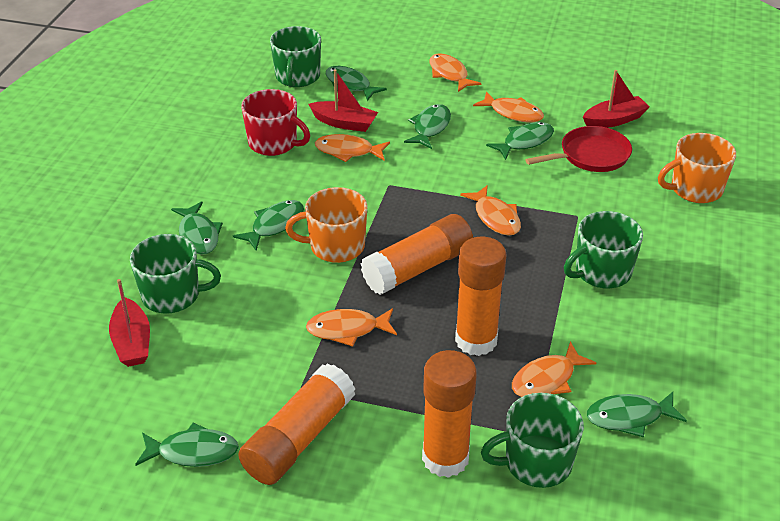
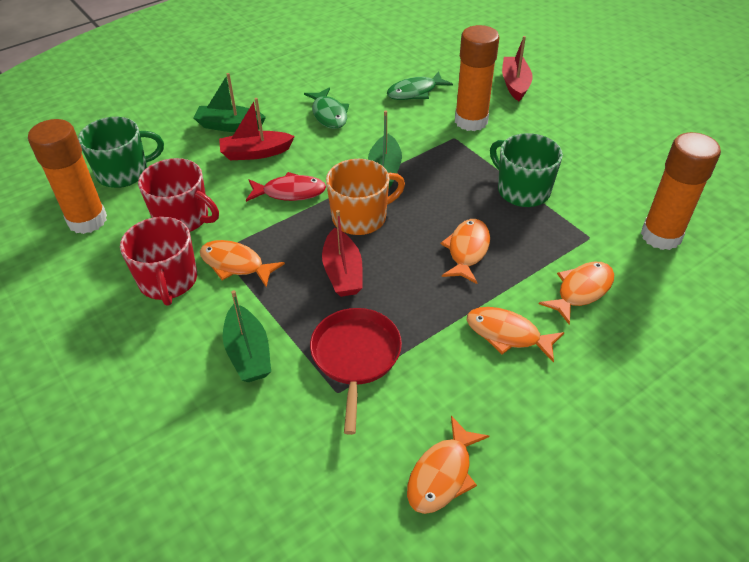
green boat: 0 -> 3
green fish: 7 -> 2
green mug: 4 -> 2
orange fish: 6 -> 5
orange glue stick: 4 -> 3
orange mug: 2 -> 1
red fish: 0 -> 1
red mug: 1 -> 2

